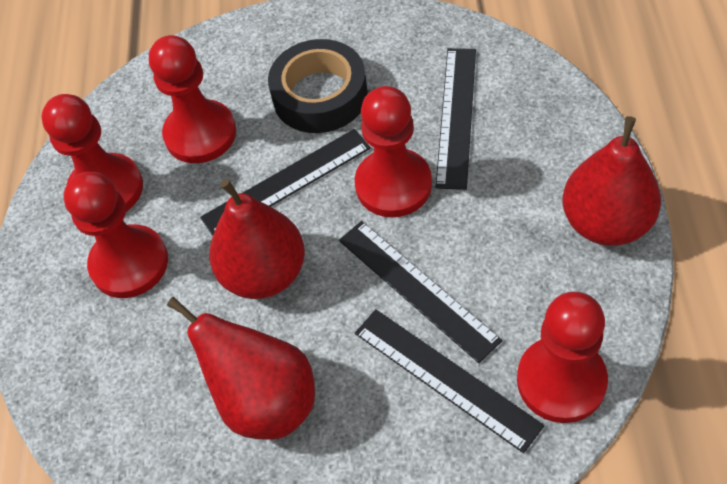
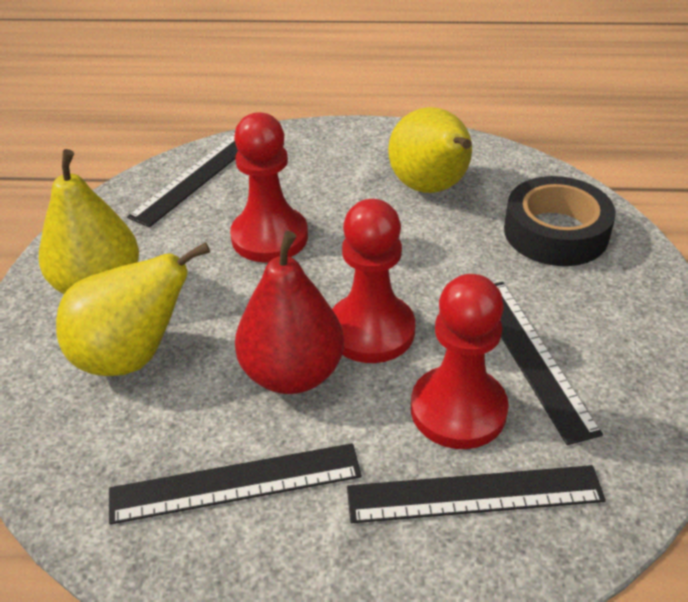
red pawn: 5 -> 3
red pear: 3 -> 1
yellow pear: 0 -> 3

